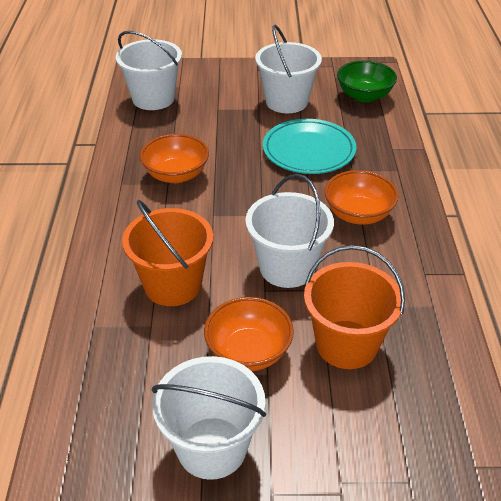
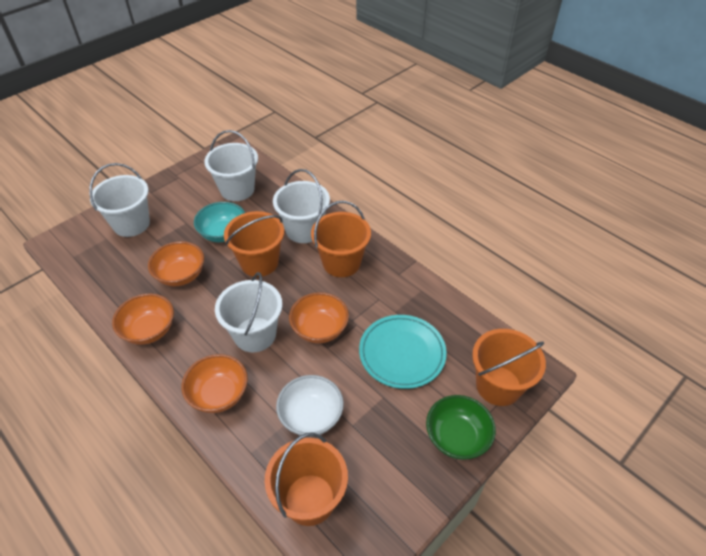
orange bowl: 3 -> 4
orange bucket: 2 -> 4
turquoise bowl: 0 -> 1
white bowl: 0 -> 1

